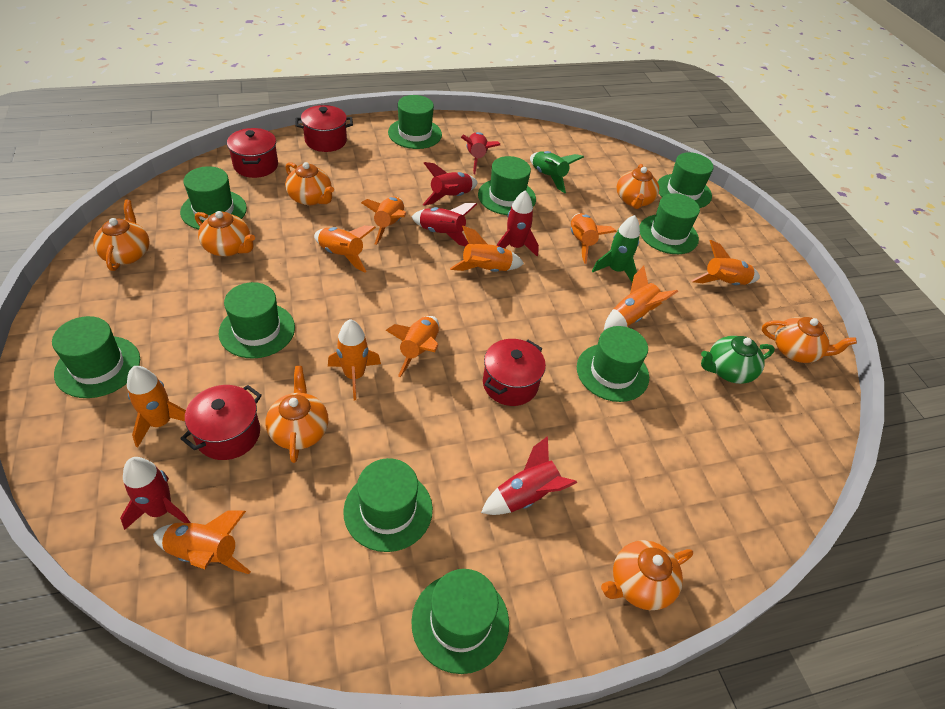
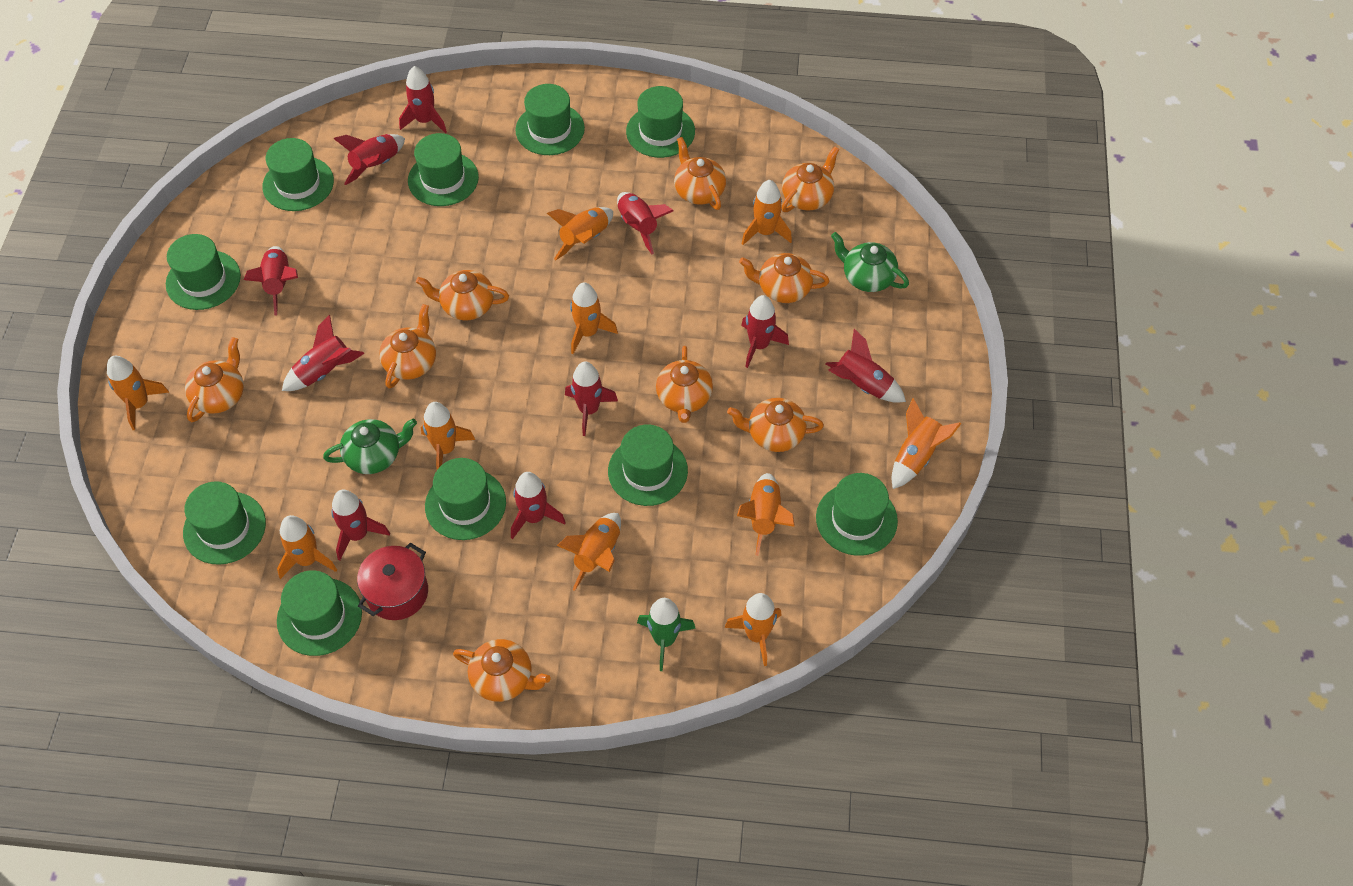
green rocket: 2 -> 1
green teapot: 1 -> 2
orange teapot: 7 -> 9
red pot: 4 -> 1
red rocket: 6 -> 10

